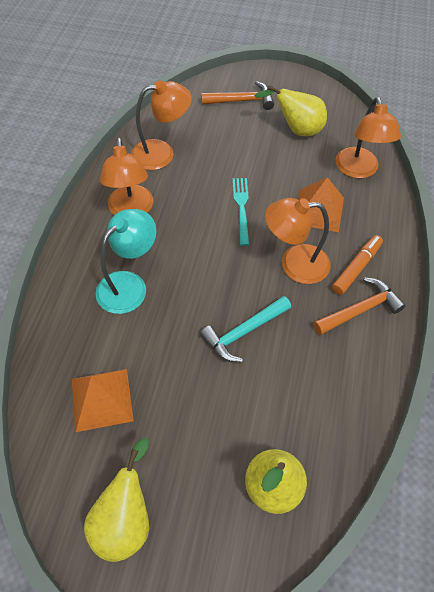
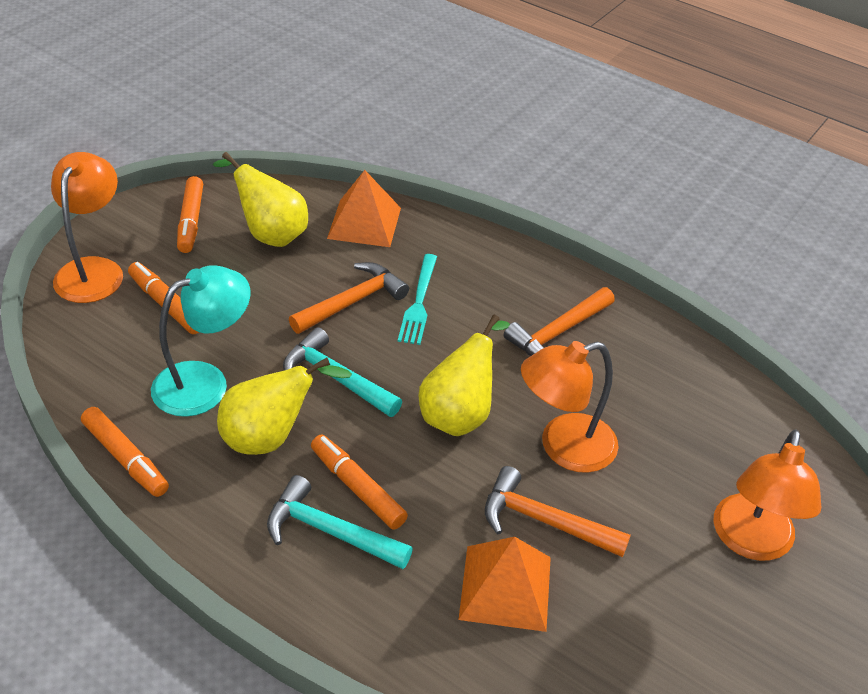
orange hammer: 2 -> 3
orange lamp: 4 -> 3
orange marker: 1 -> 4
turquoise hammer: 1 -> 2

